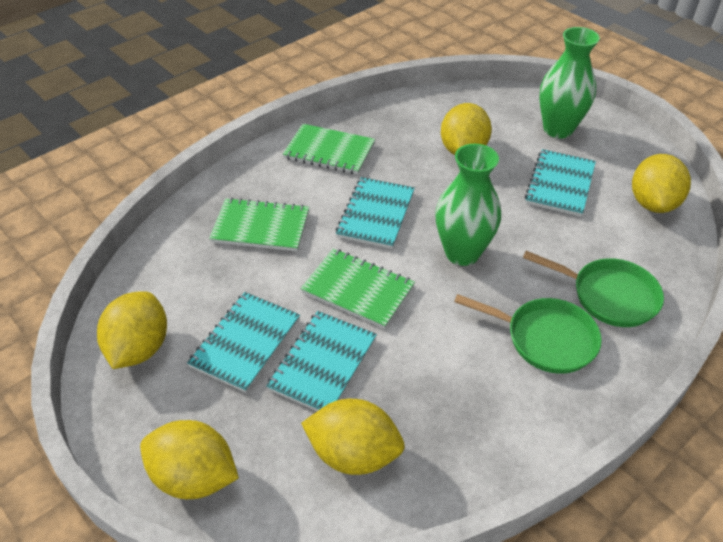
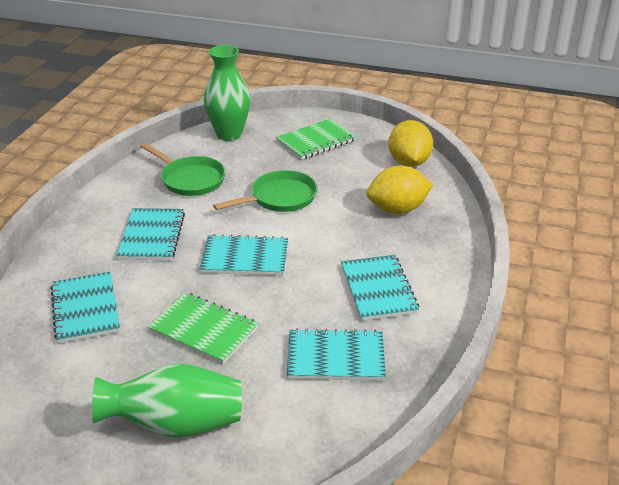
green notebook: 3 -> 2
turquoise notebook: 4 -> 5
yellow lemon: 5 -> 2

